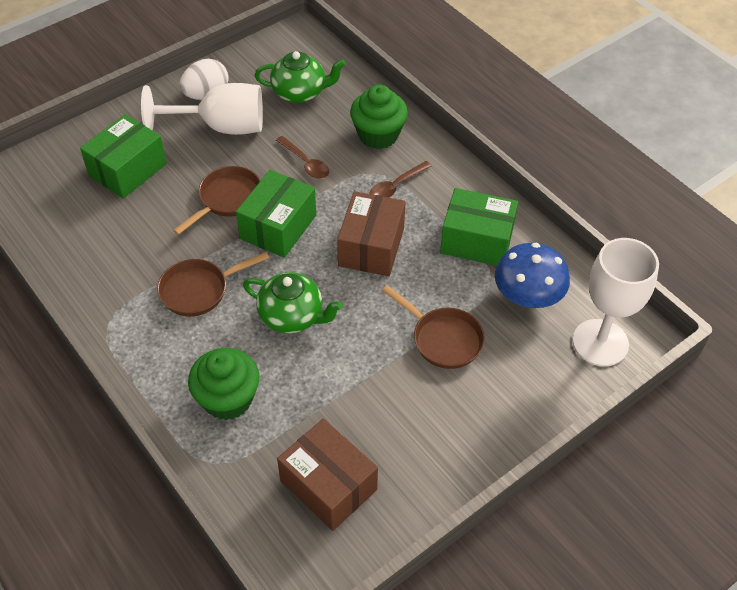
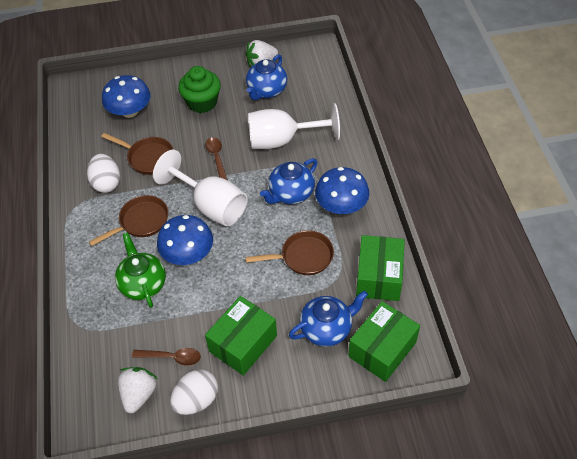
blue mushroom: 1 -> 3
blue teapot: 0 -> 3
brown box: 2 -> 0
green cupcake: 2 -> 1
green teapot: 2 -> 1
white egg: 1 -> 2
white strawberry: 0 -> 2

